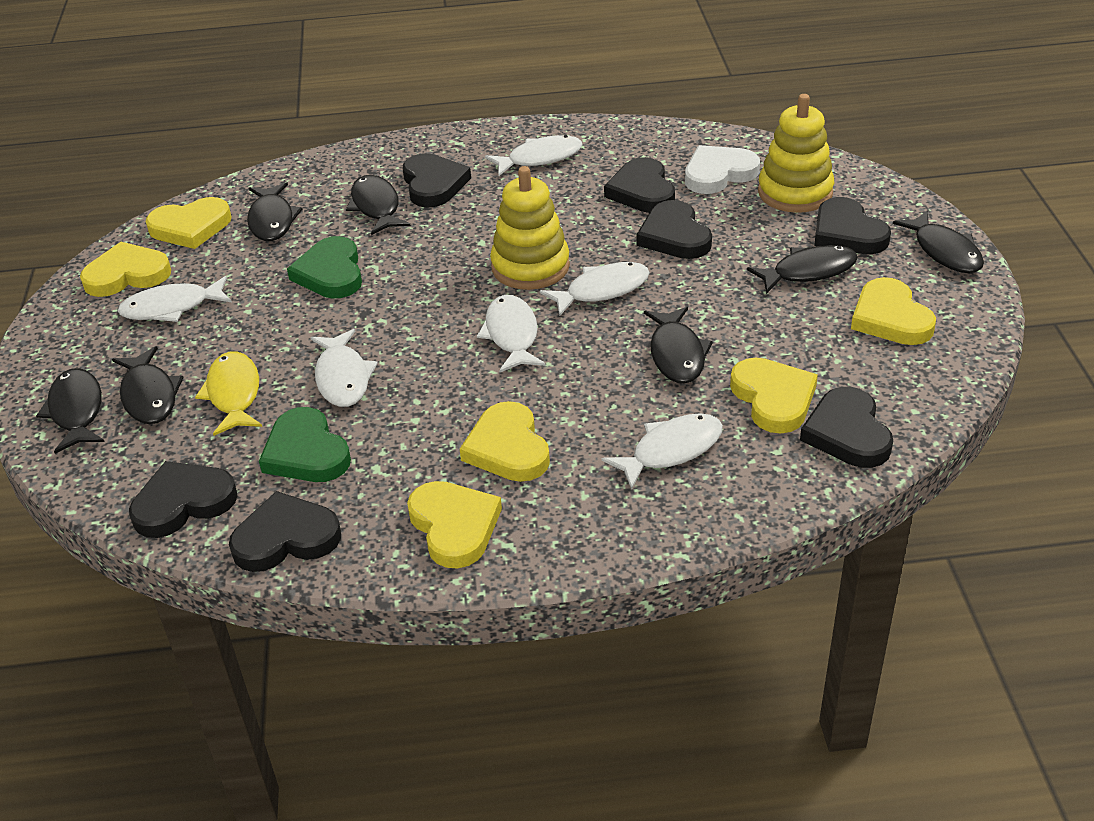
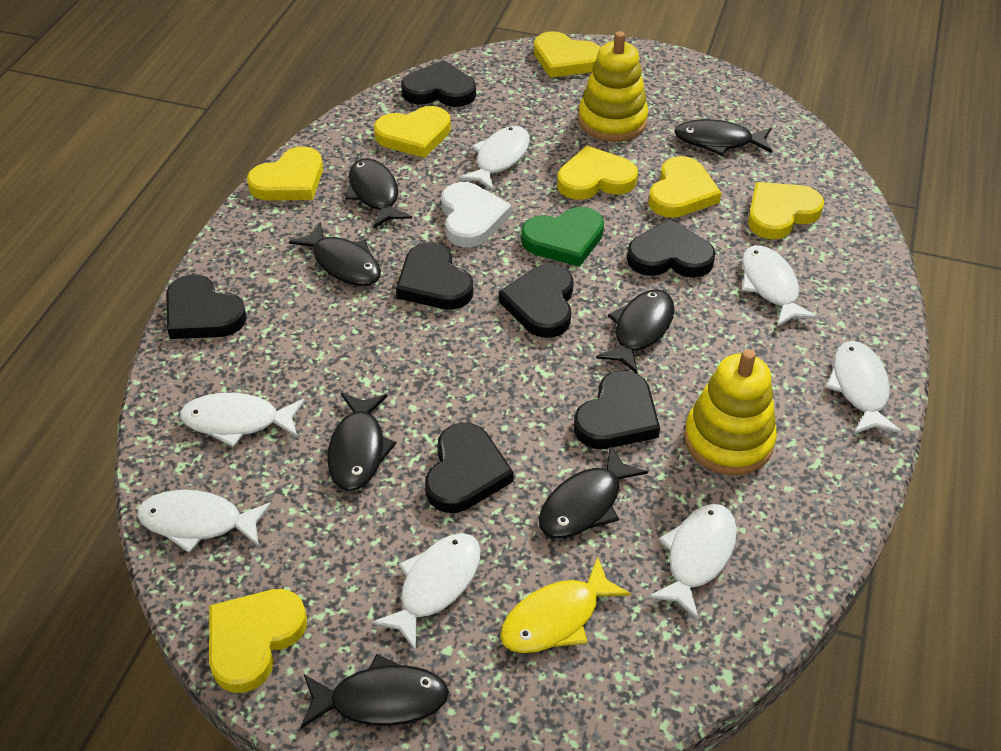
green heart: 2 -> 1
white fish: 6 -> 7
yellow heart: 6 -> 7

